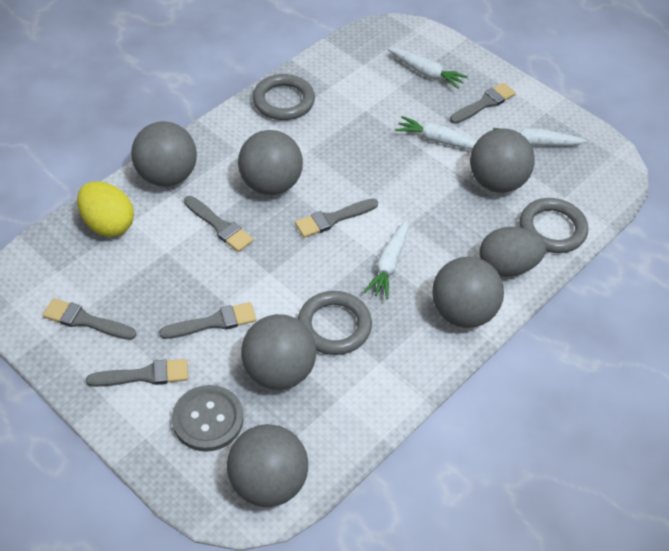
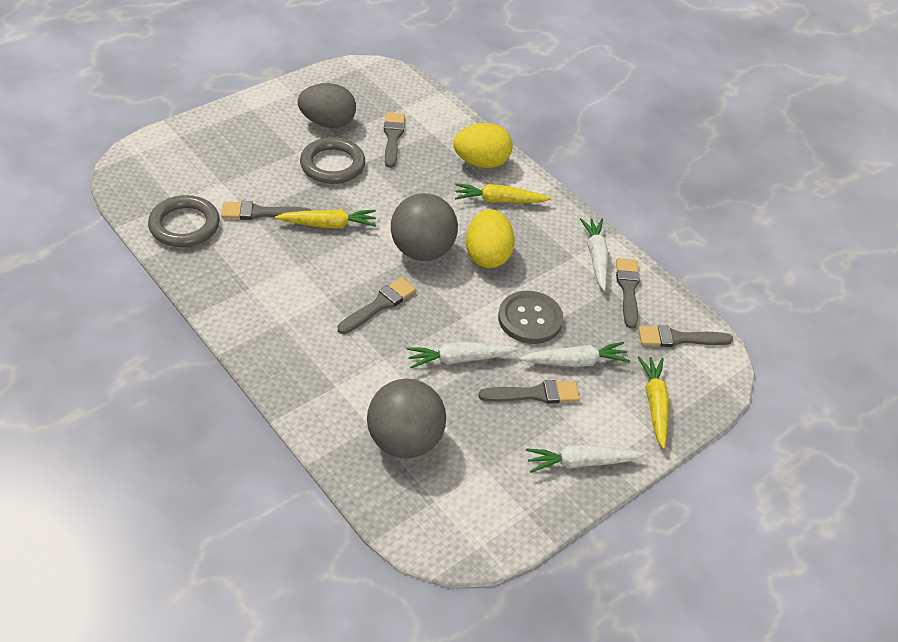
grey ball: 6 -> 2
grey ring: 3 -> 2
yellow carrot: 0 -> 3
yellow egg: 1 -> 2

